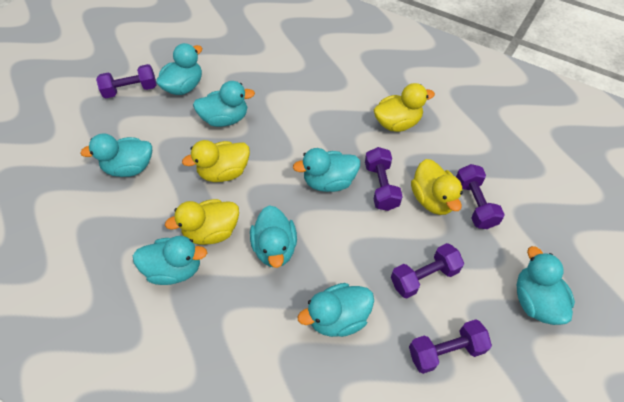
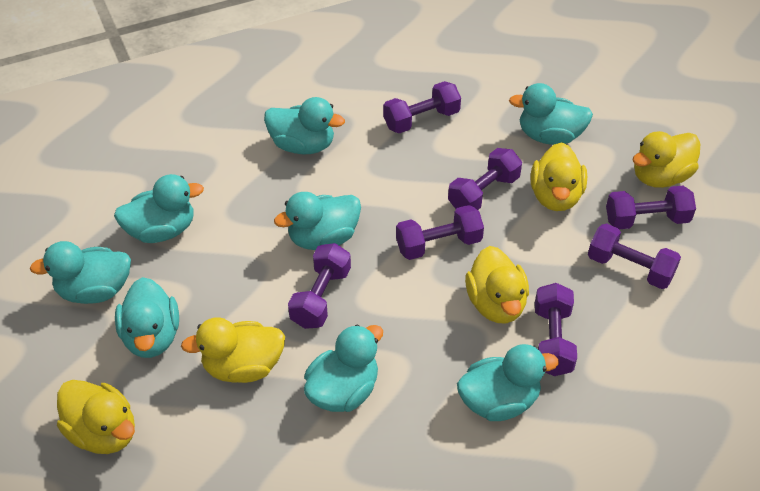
purple dumbbell: 5 -> 7
yellow duck: 4 -> 5

